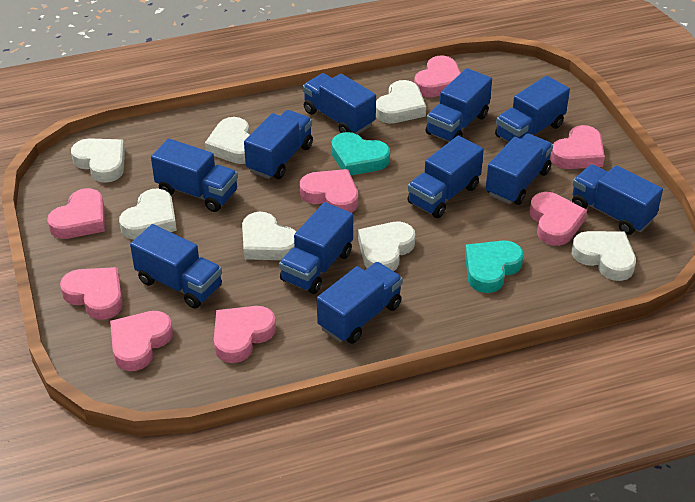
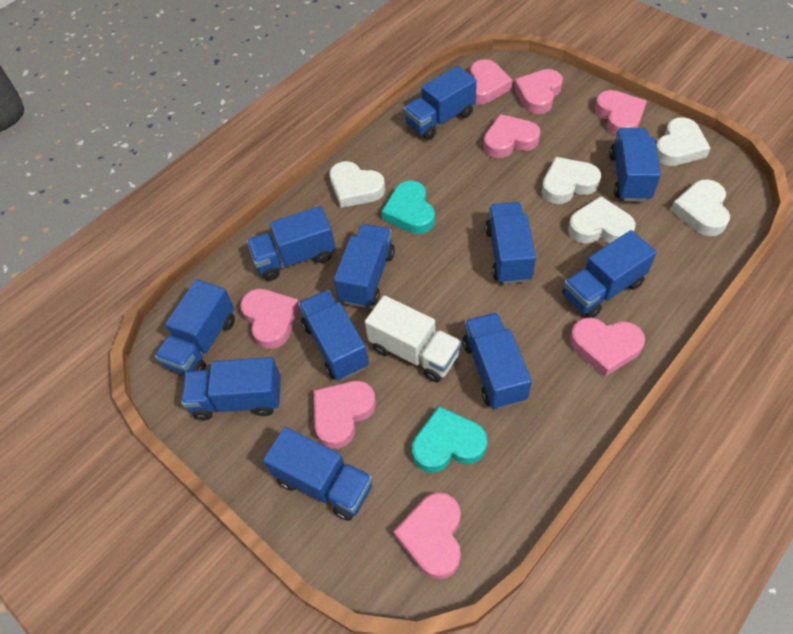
white heart: 7 -> 5
white truck: 0 -> 1

